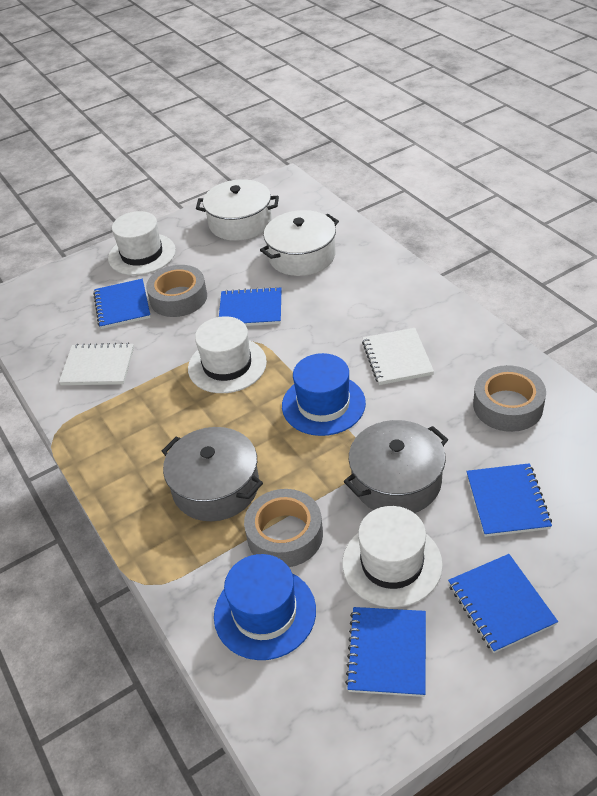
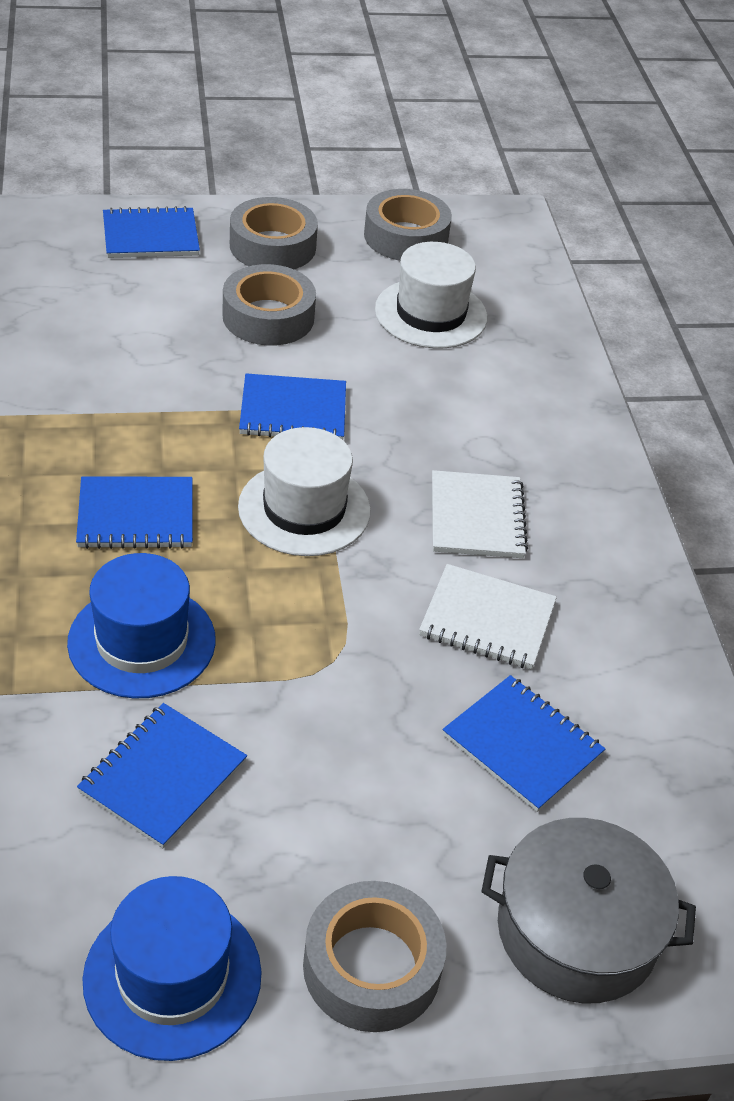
grey pot: 2 -> 1
grey tape: 3 -> 4
white hat: 3 -> 2
white pot: 2 -> 0

